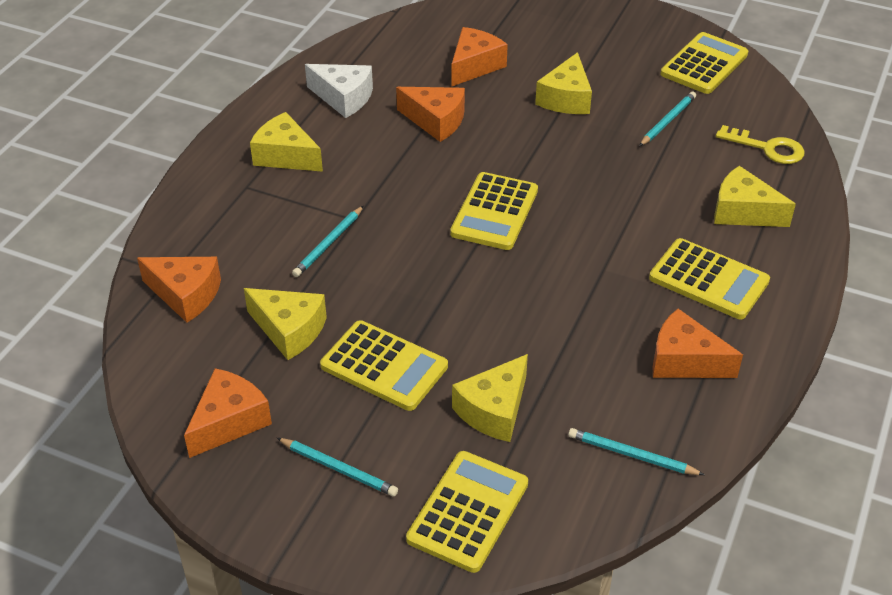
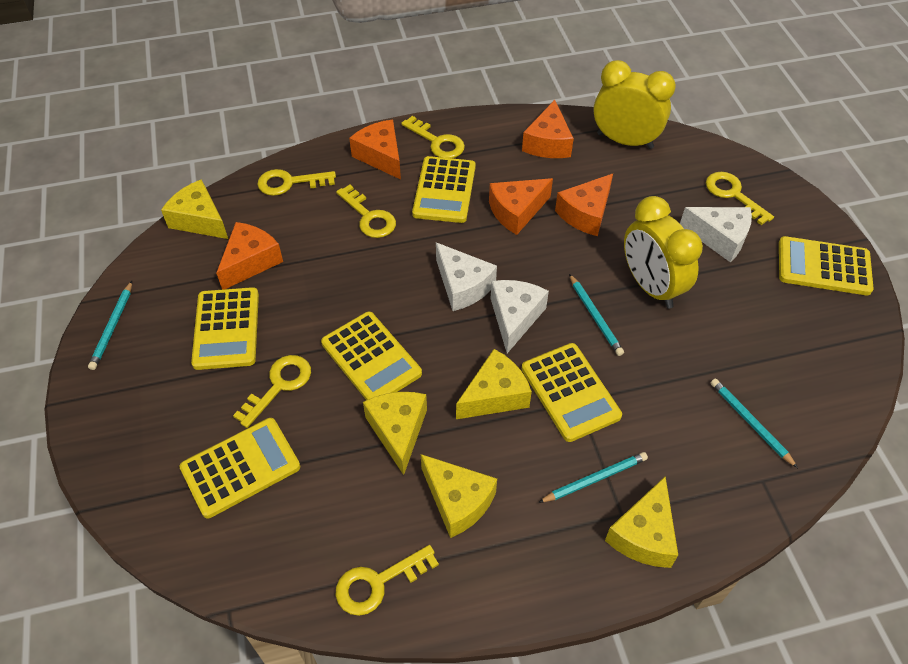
white cheese: 1 -> 3
yellow calculator: 5 -> 6
yellow clock: 0 -> 2
yellow key: 1 -> 6

